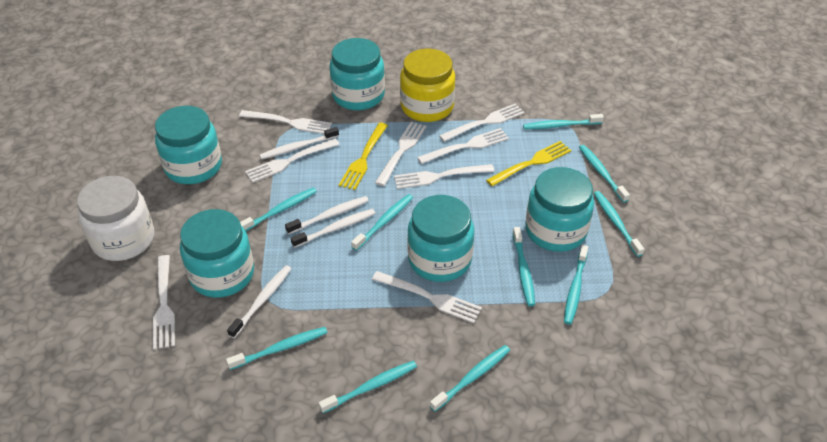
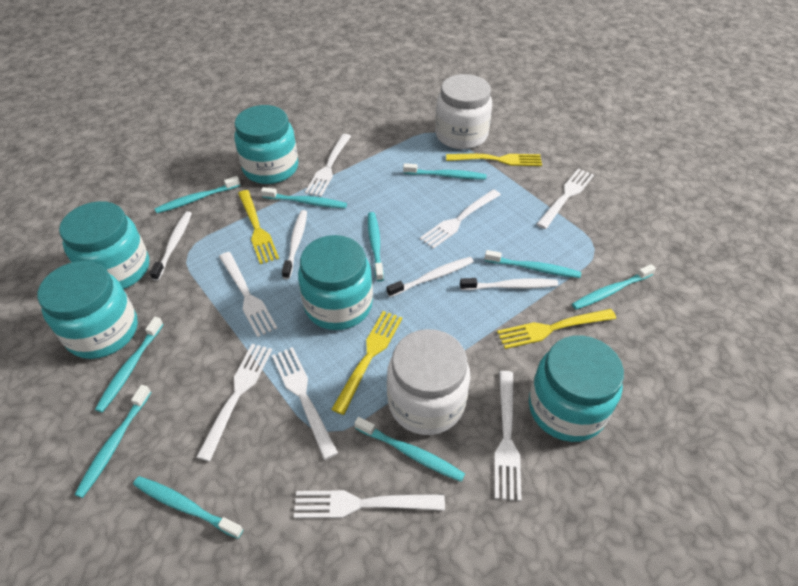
white jar: 1 -> 2
yellow fork: 2 -> 4
yellow jar: 1 -> 0

